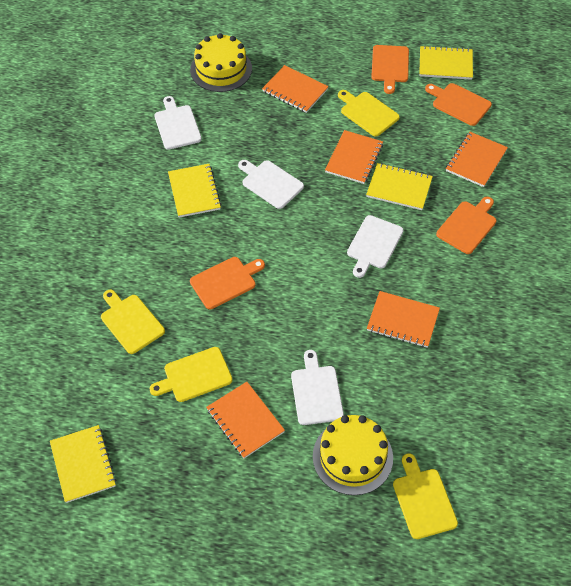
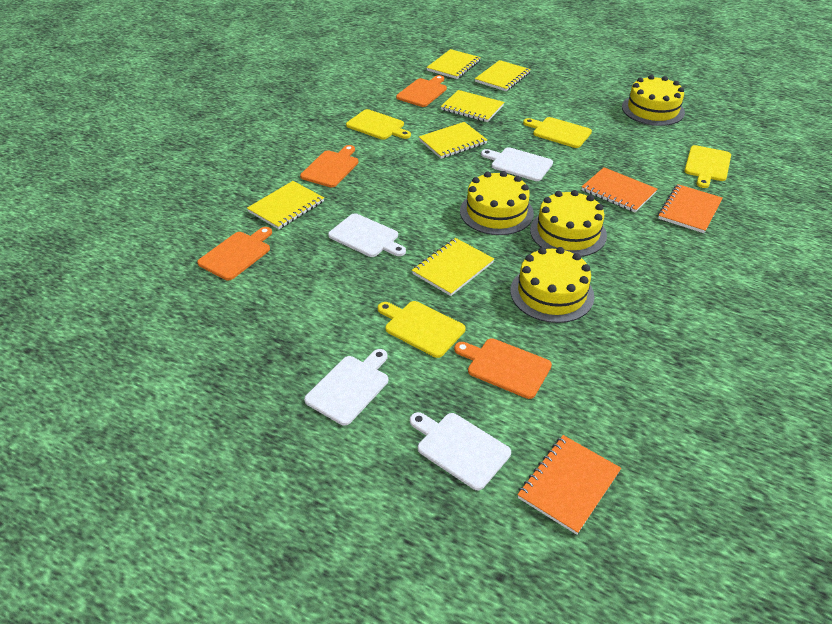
orange notebook: 5 -> 3
yellow cake: 2 -> 4
yellow notebook: 4 -> 6

